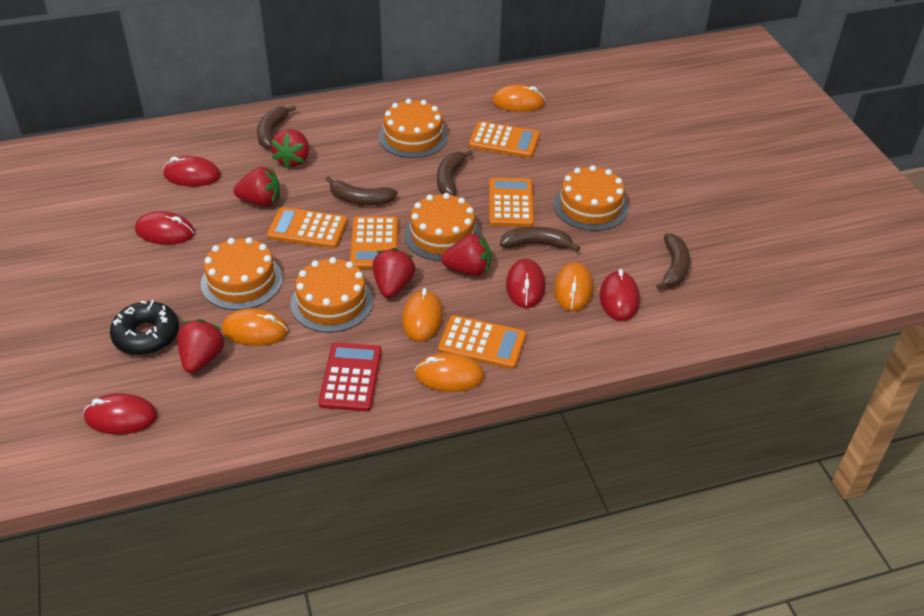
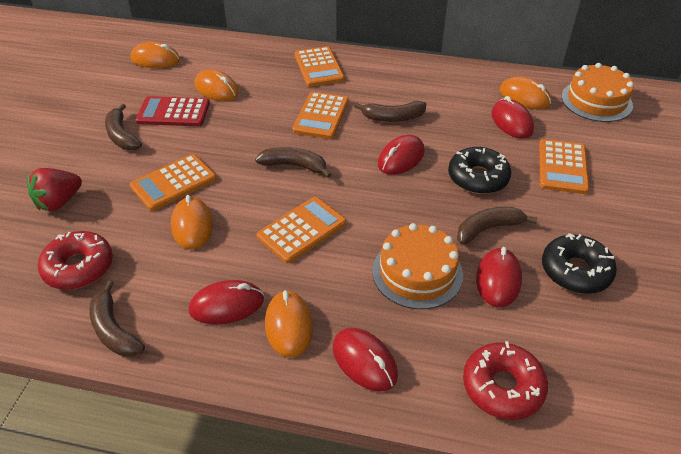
black donut: 1 -> 2
orange cake: 5 -> 2
red donut: 0 -> 2
red strawberry: 5 -> 1

